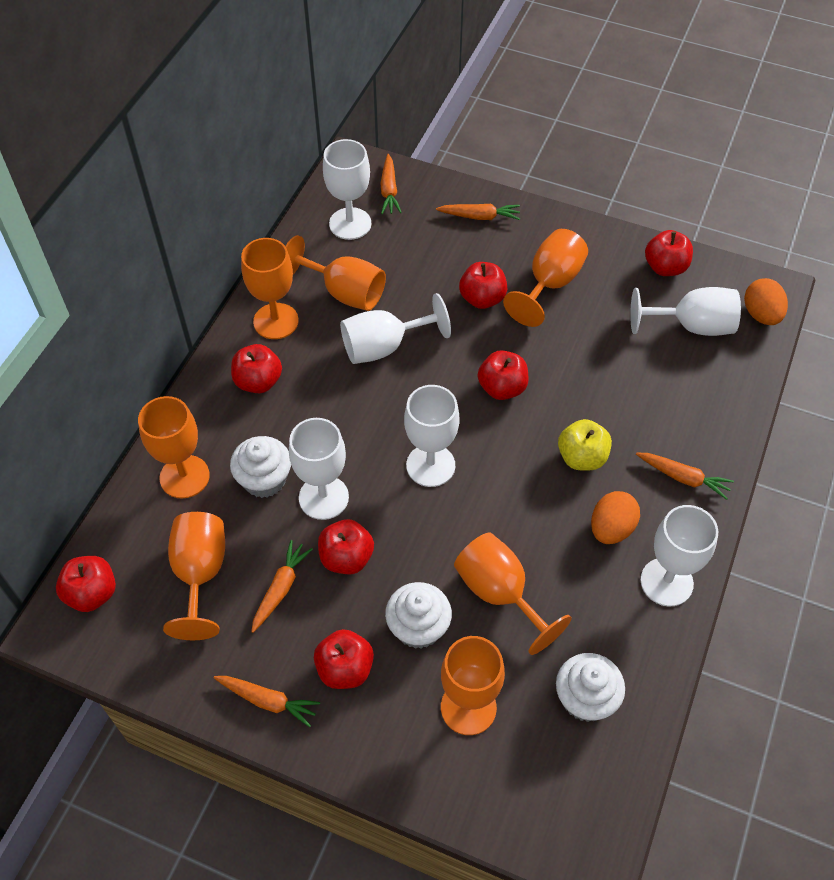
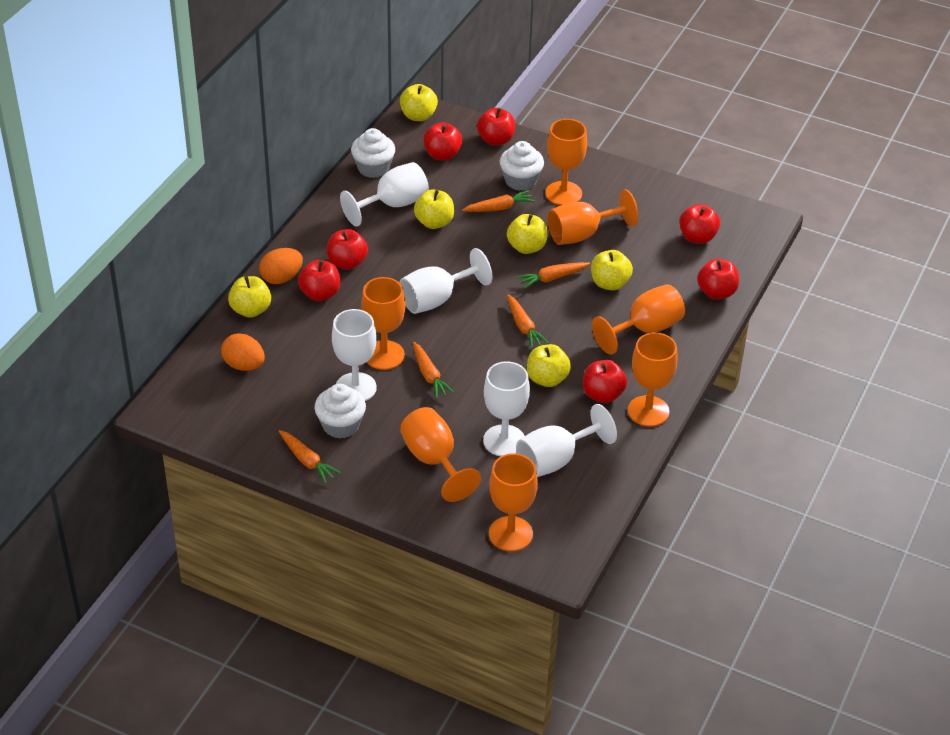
white goblet: 6 -> 5
yellow apple: 1 -> 6

